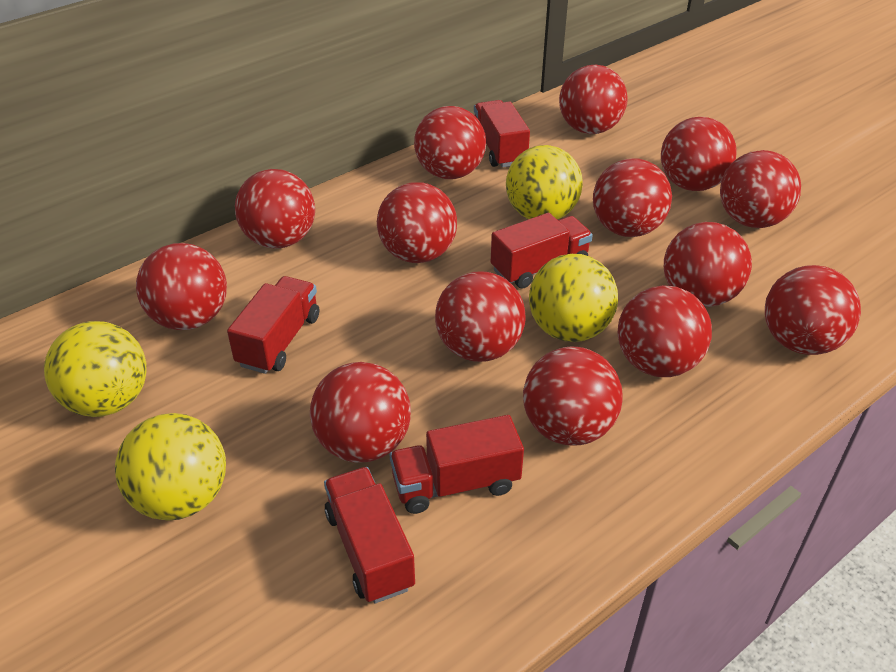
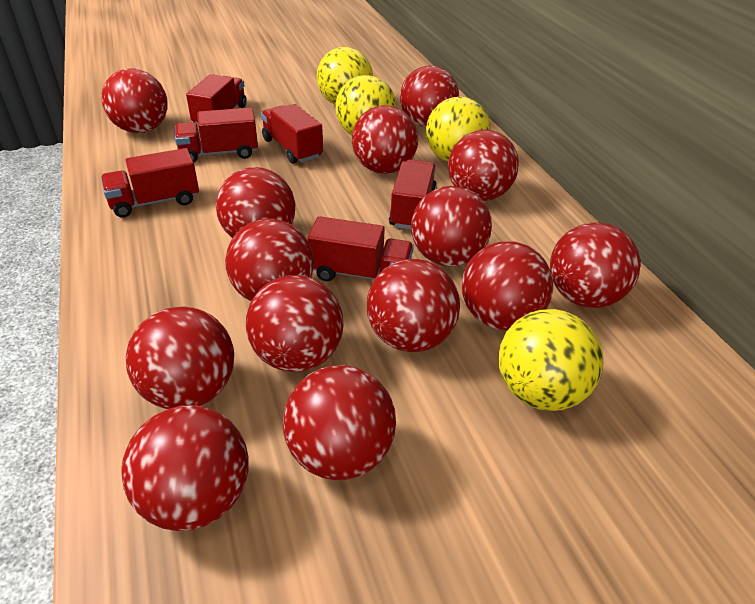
red truck: 5 -> 6

